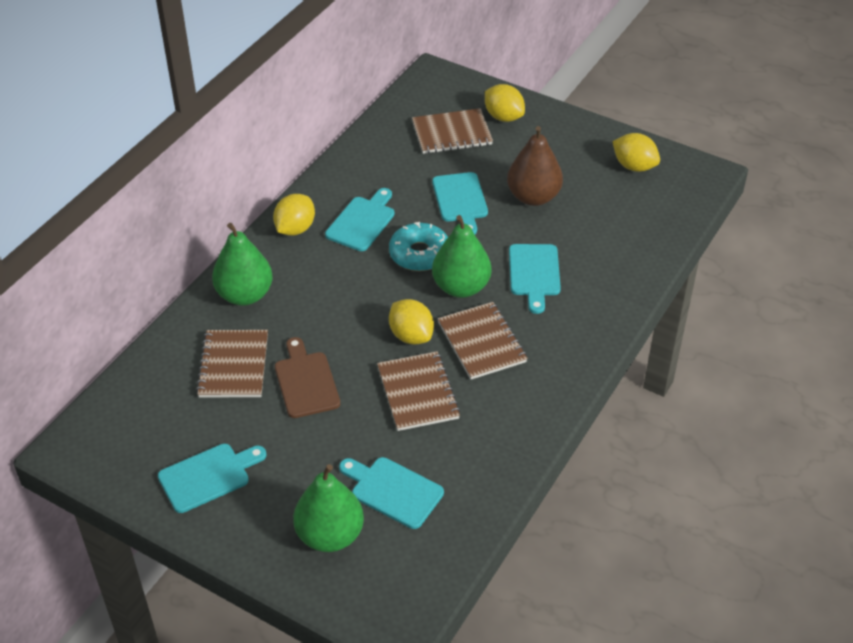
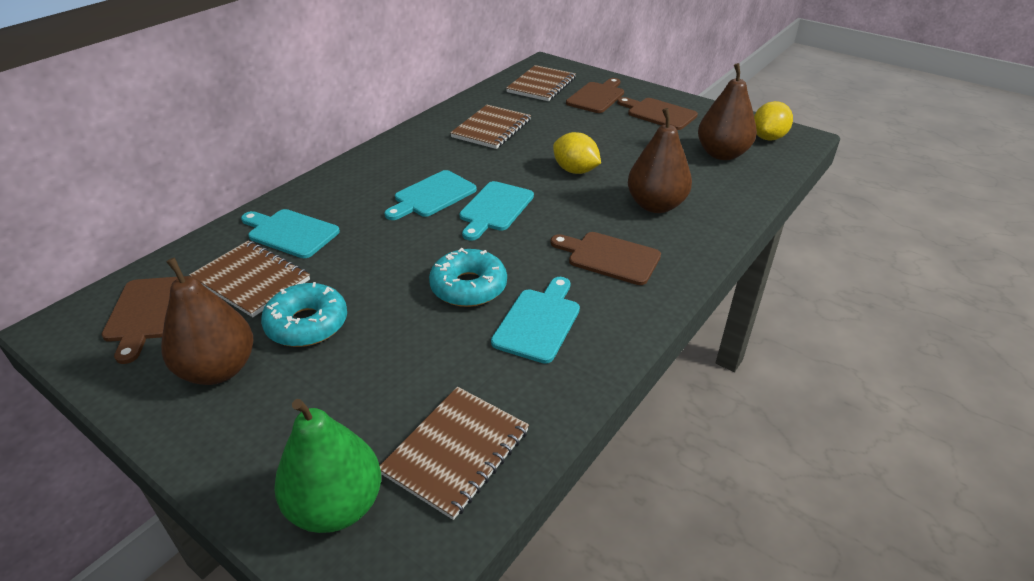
brown cutting board: 1 -> 4
brown pear: 1 -> 3
green pear: 3 -> 1
turquoise cutting board: 5 -> 4
turquoise donut: 1 -> 2
yellow lemon: 4 -> 2

